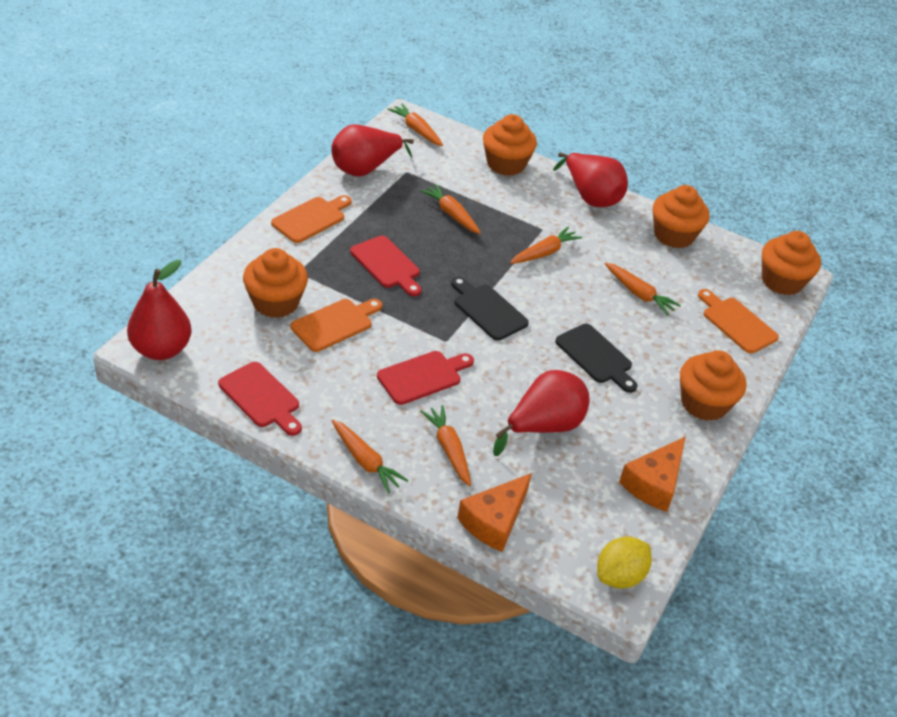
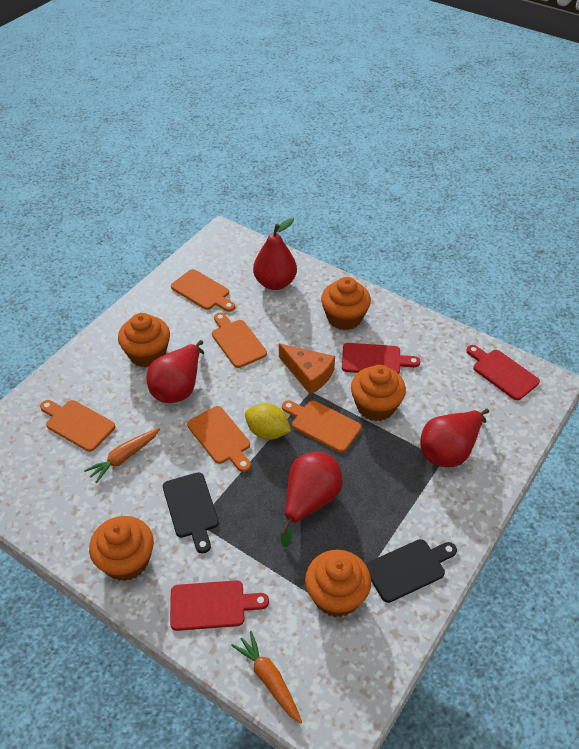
orange carrot: 6 -> 2
orange cheese: 2 -> 1
orange cutting board: 3 -> 5

